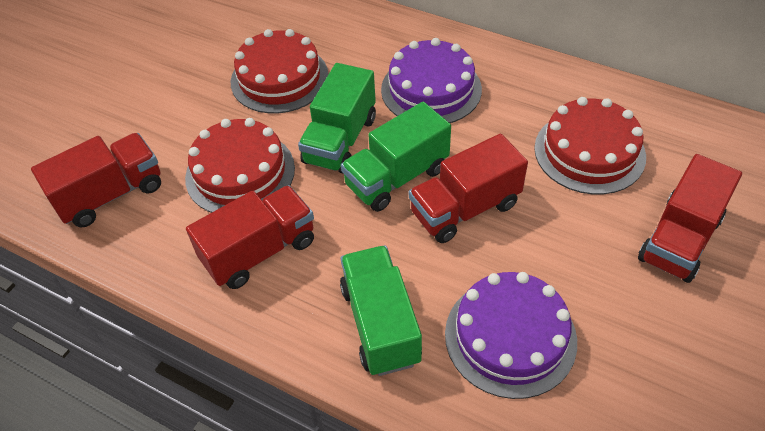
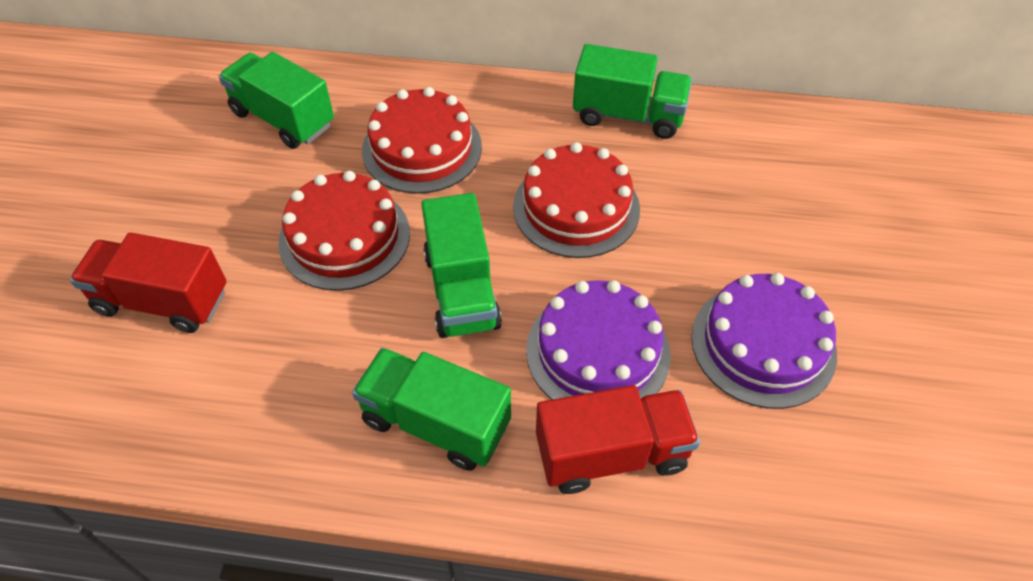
green truck: 3 -> 4
red truck: 4 -> 2

